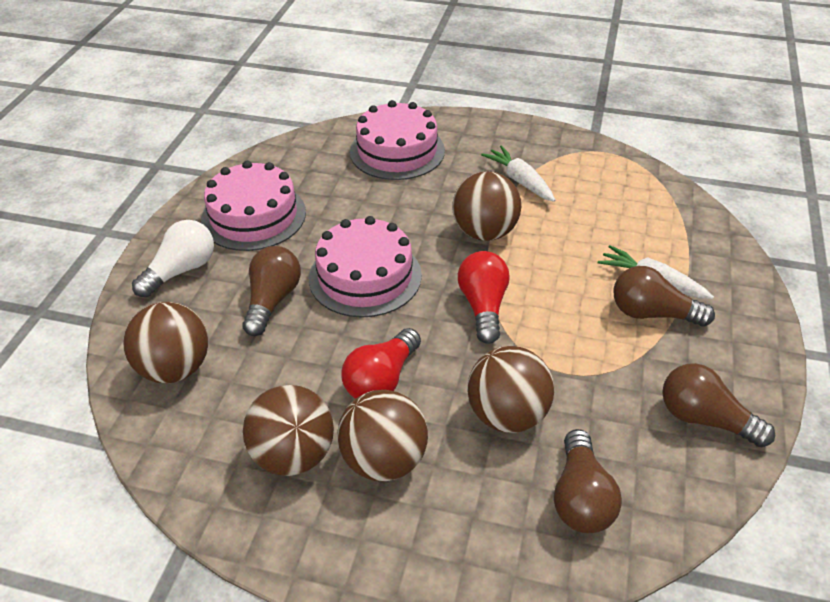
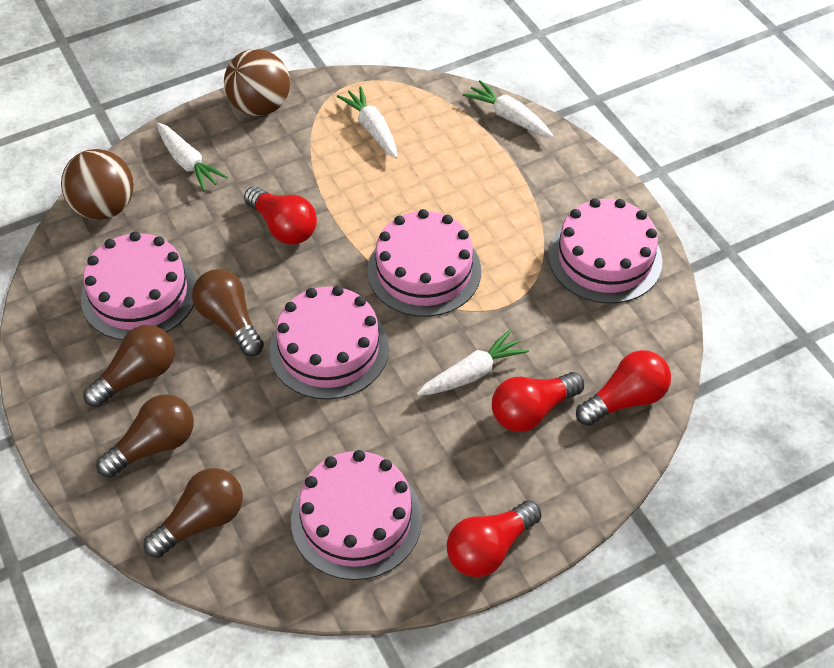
brown ball: 5 -> 2
pink cake: 3 -> 5
red light bulb: 2 -> 4
white carrot: 2 -> 4
white light bulb: 1 -> 0

